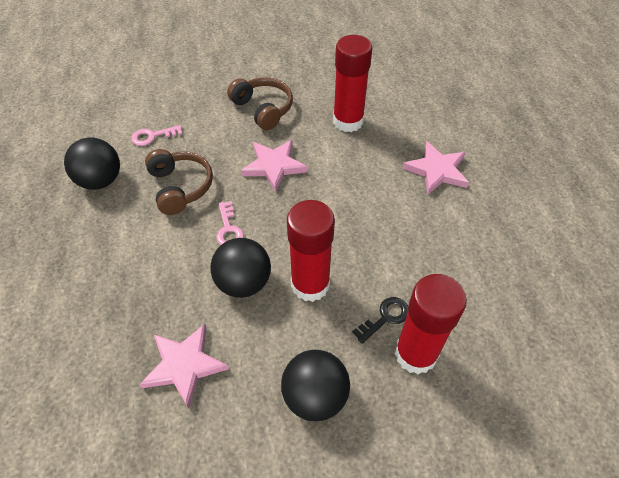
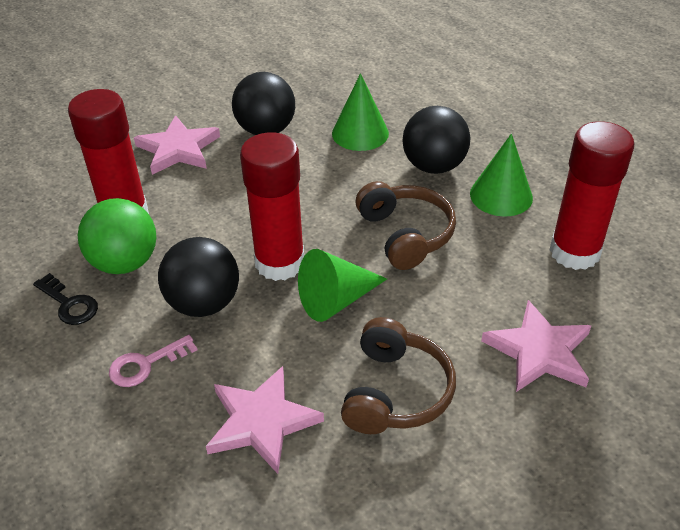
green ball: 0 -> 1
green cone: 0 -> 3
pink key: 2 -> 1

